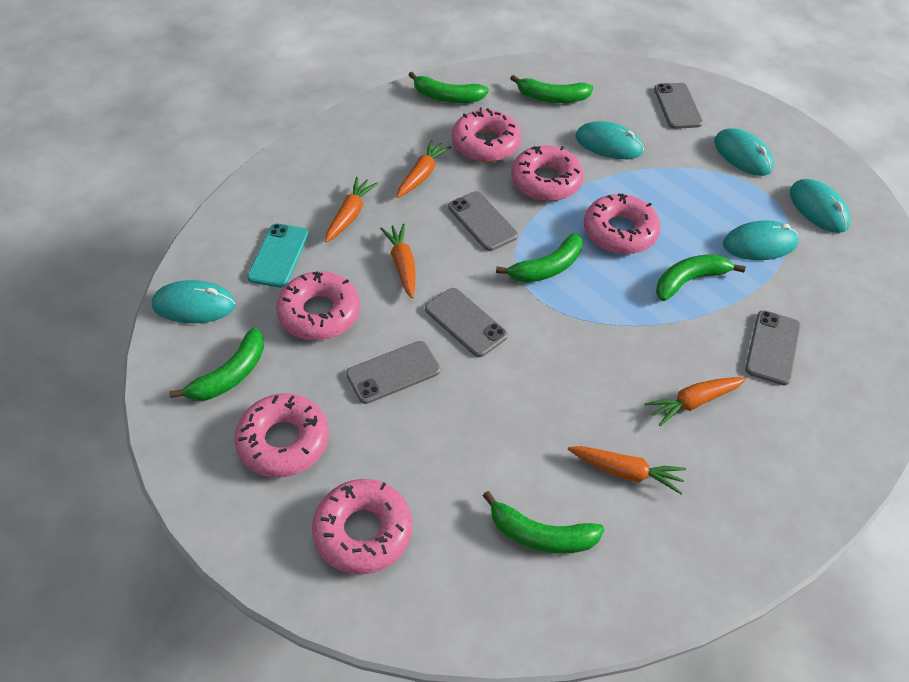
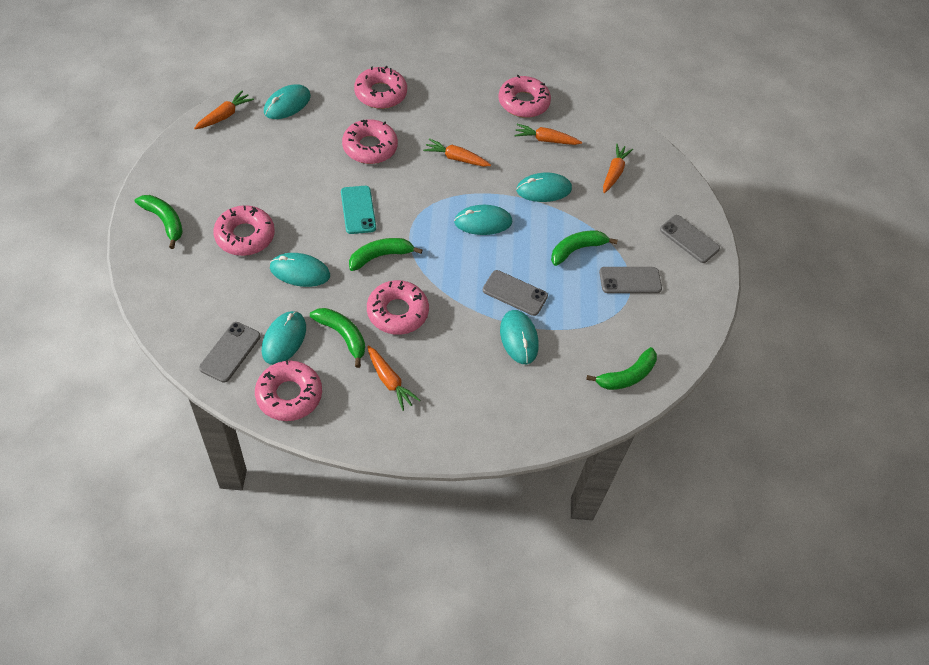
green banana: 6 -> 5
grey phone: 5 -> 4
turquoise mouse: 5 -> 6

